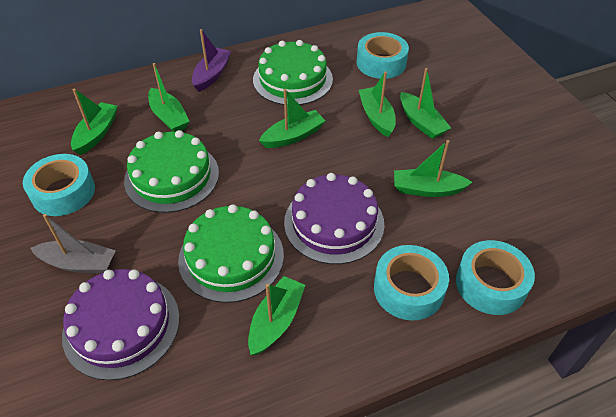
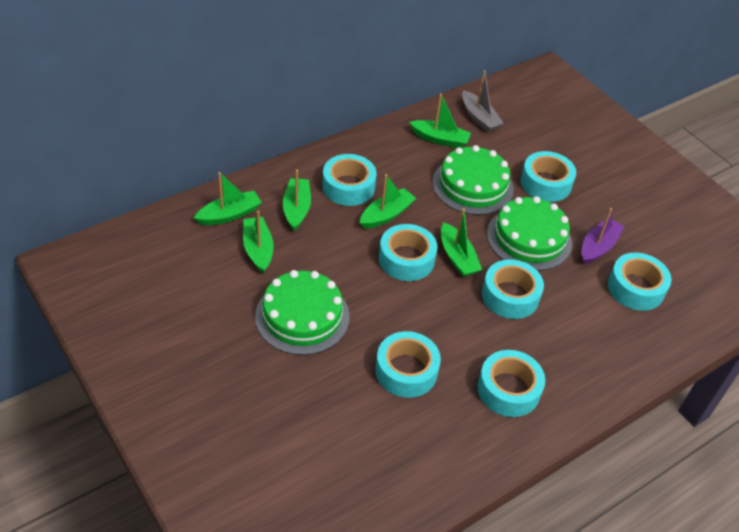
green boat: 7 -> 6
purple cake: 2 -> 0
turquoise tape: 4 -> 7

